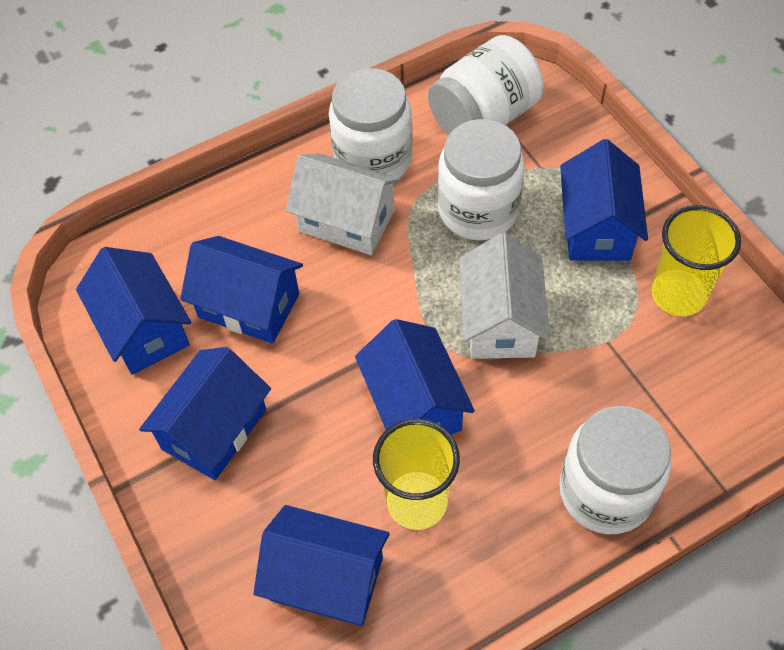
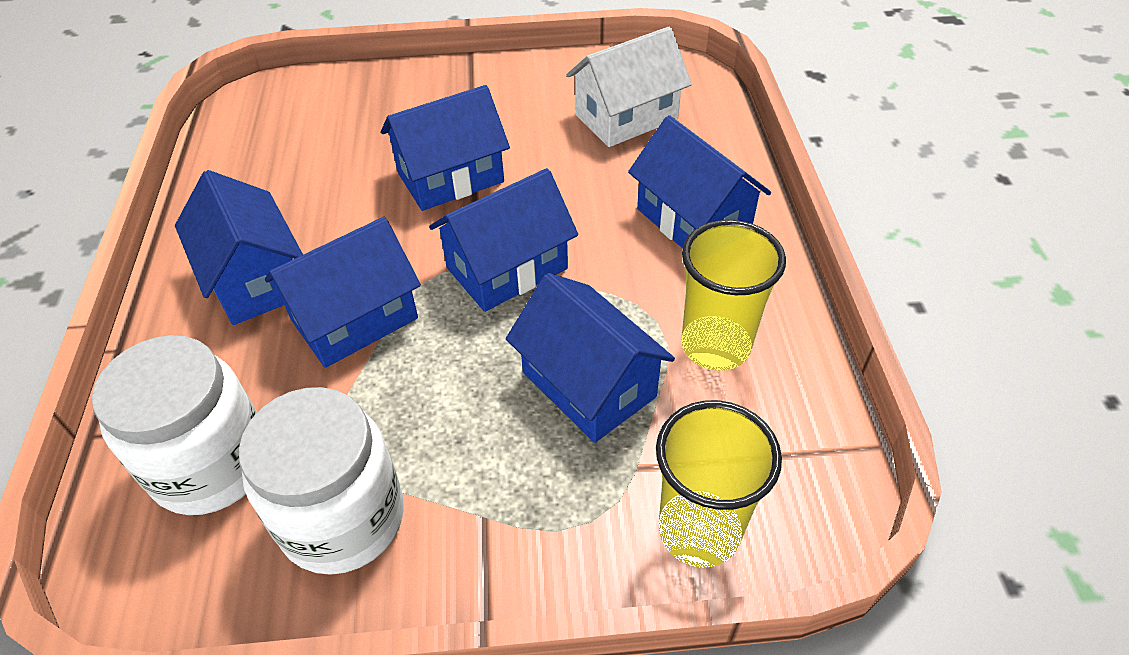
white house: 2 -> 1
white jar: 4 -> 2

